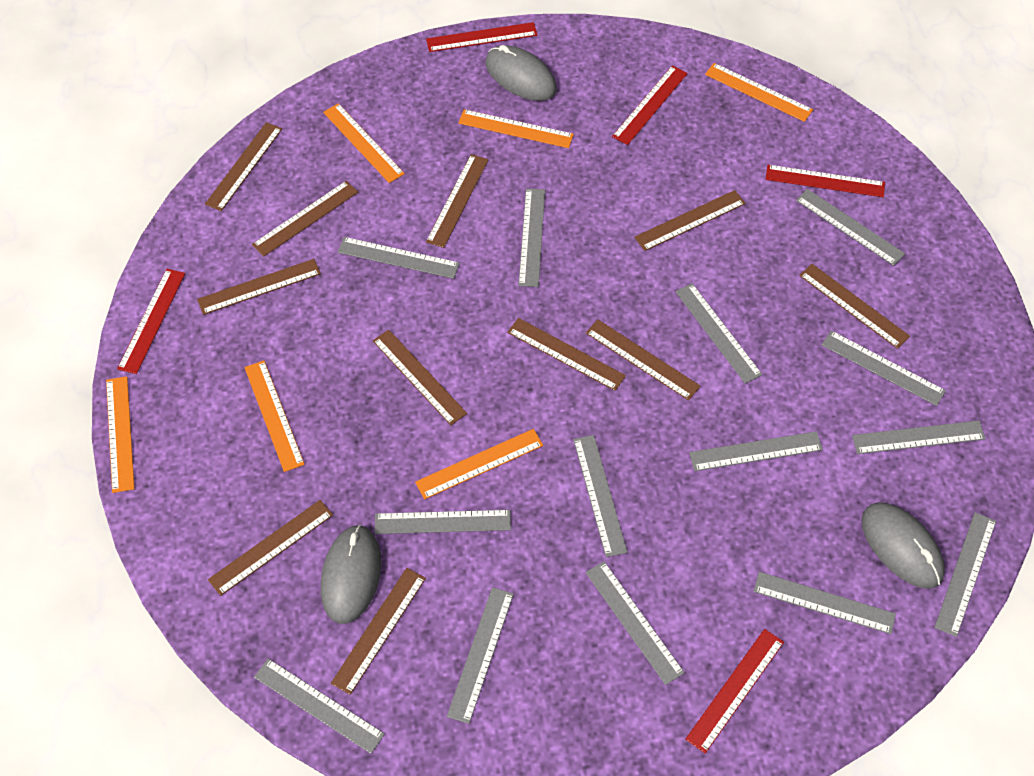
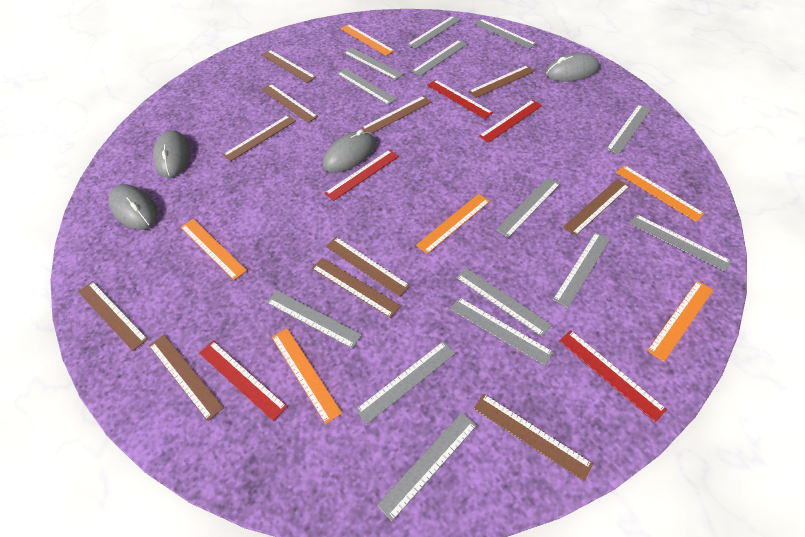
grey mouse: 3 -> 4

